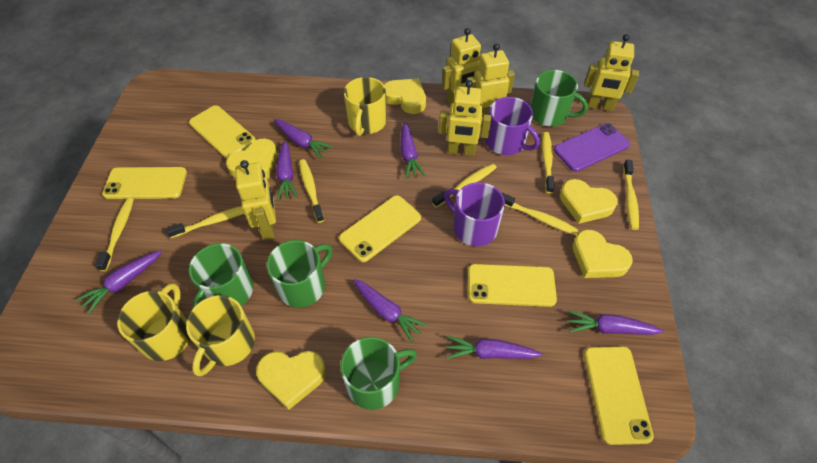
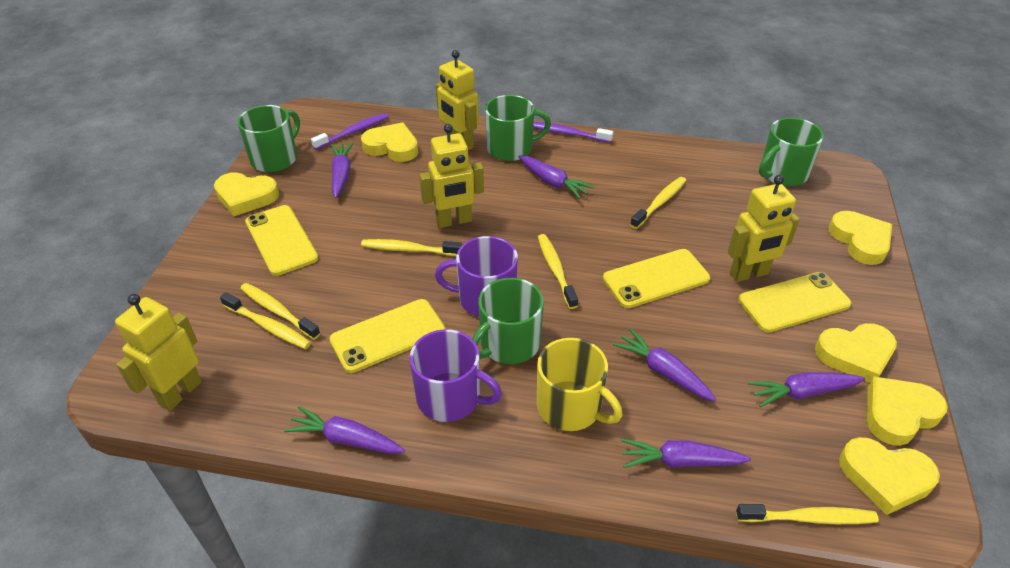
purple carrot: 7 -> 6
purple phone: 1 -> 0
purple toothbrush: 0 -> 2
yellow heart: 5 -> 6
yellow mug: 3 -> 1
yellow phone: 5 -> 4
yellow robot: 5 -> 4
yellow toothbrush: 7 -> 6

